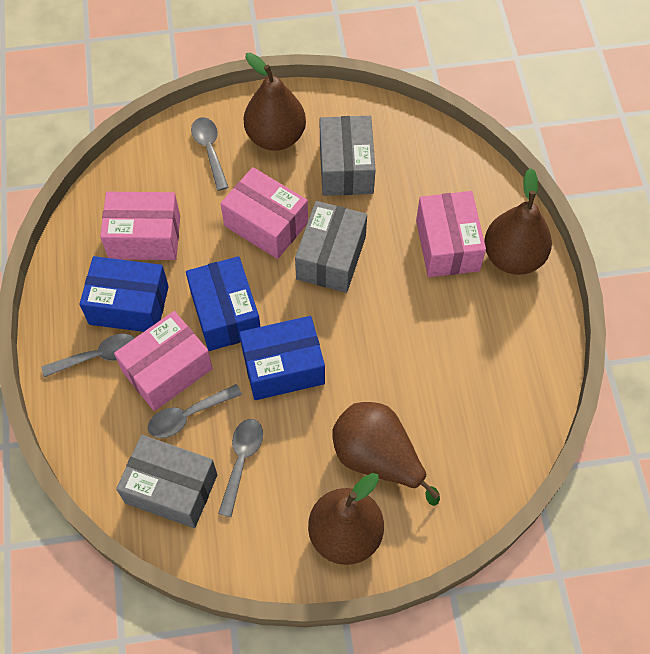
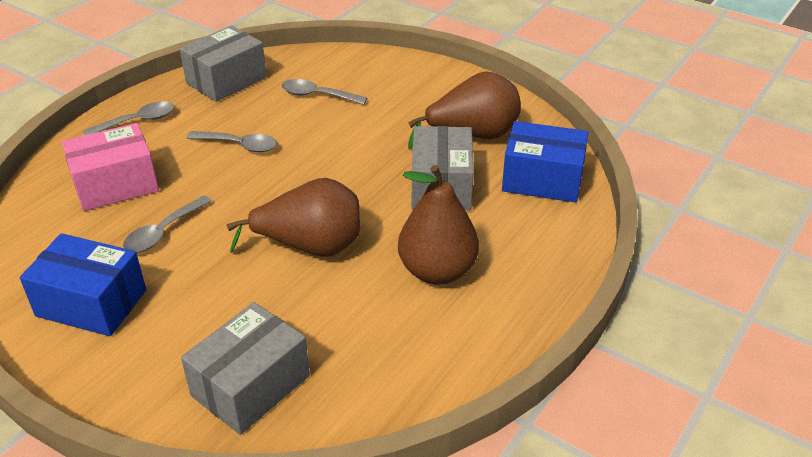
blue box: 3 -> 2
brown pear: 4 -> 3
pink box: 4 -> 1

